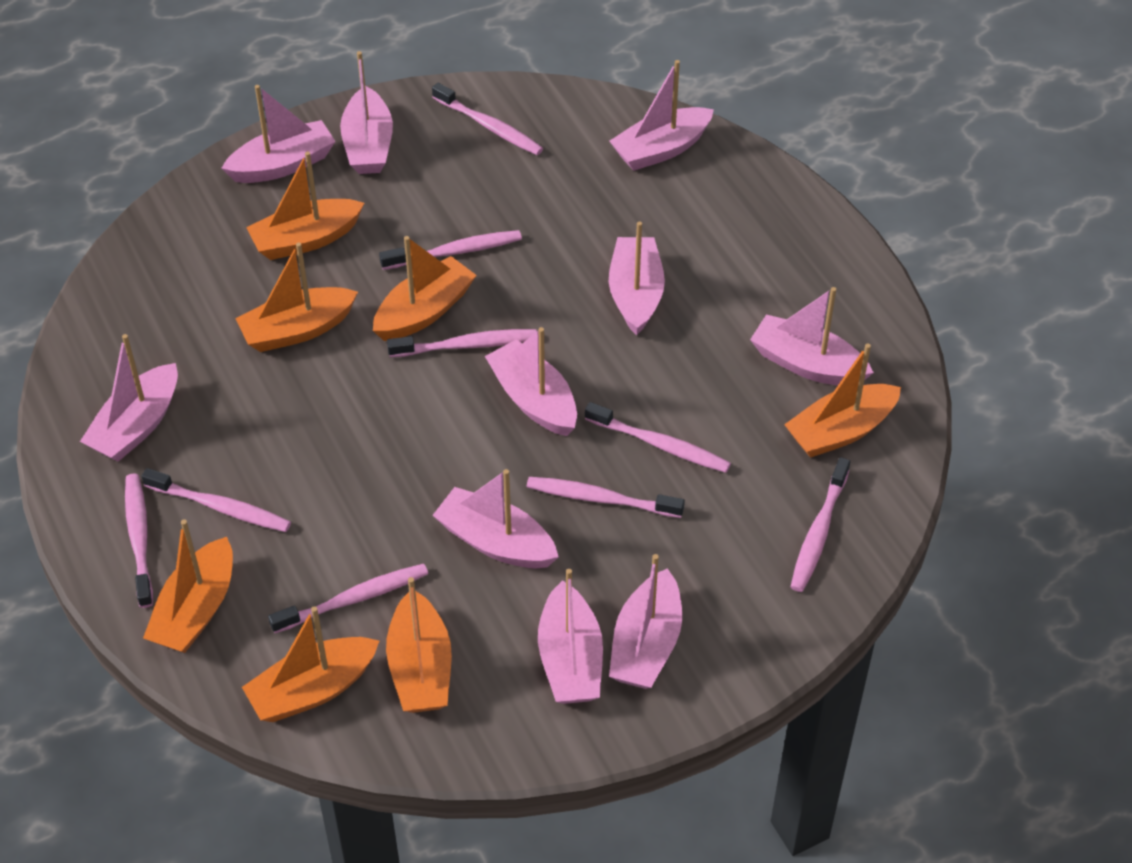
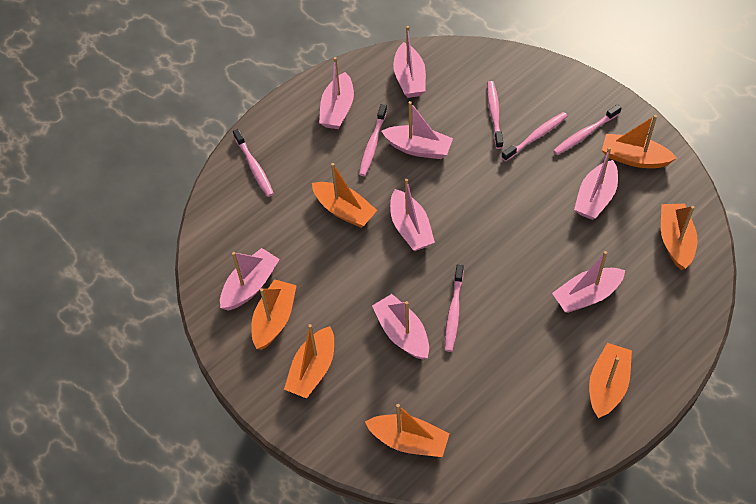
pink boat: 10 -> 8
pink toothbrush: 9 -> 6

